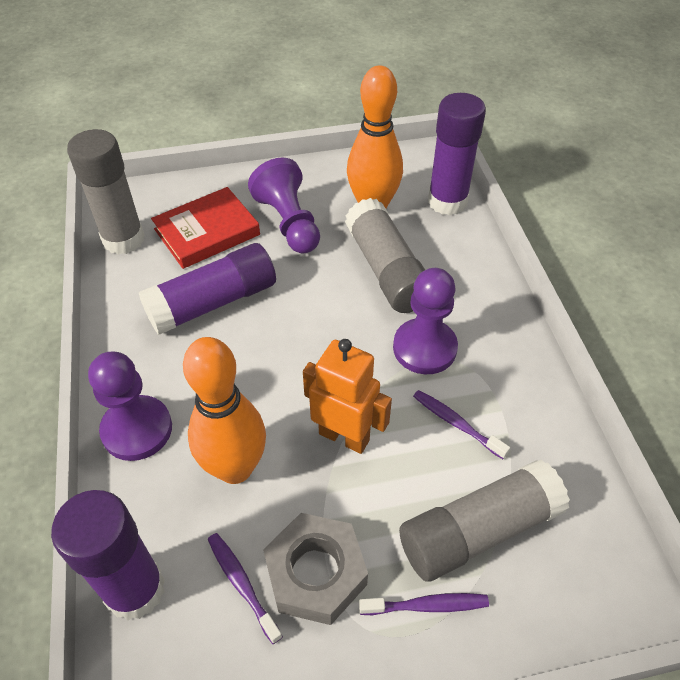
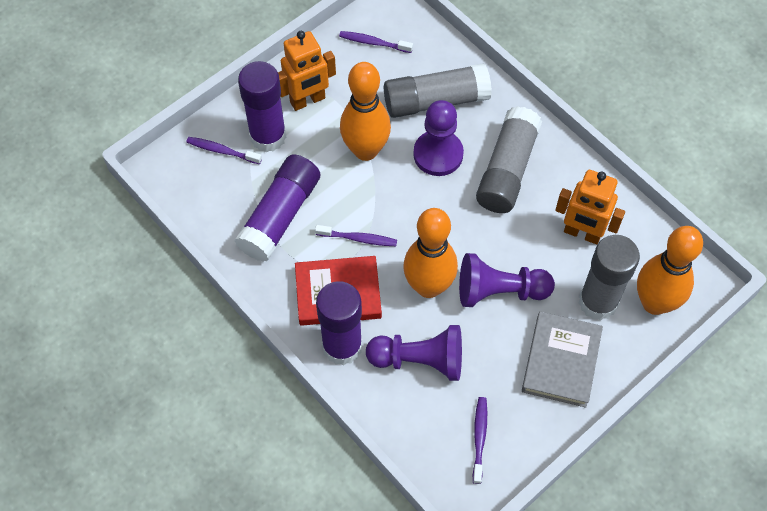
grey book: 0 -> 1
grey nut: 1 -> 0
orange bowling pin: 2 -> 3
orange robot: 1 -> 2
purple toothbrush: 3 -> 4

